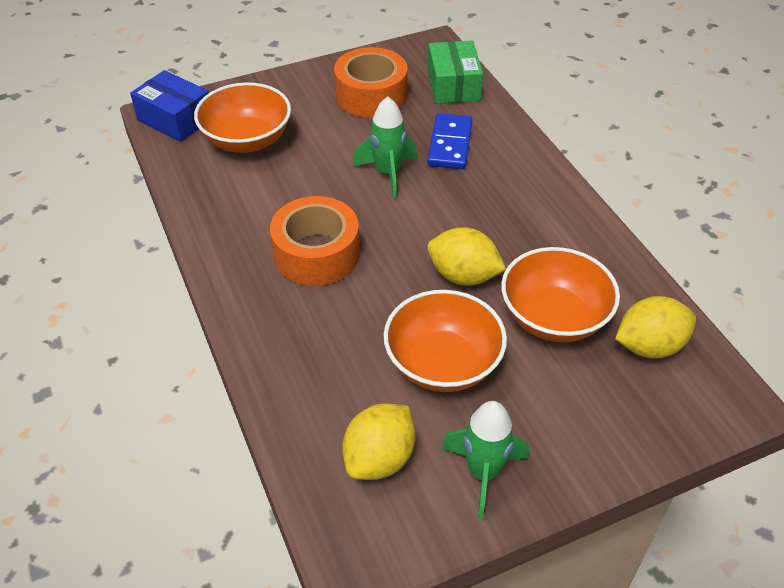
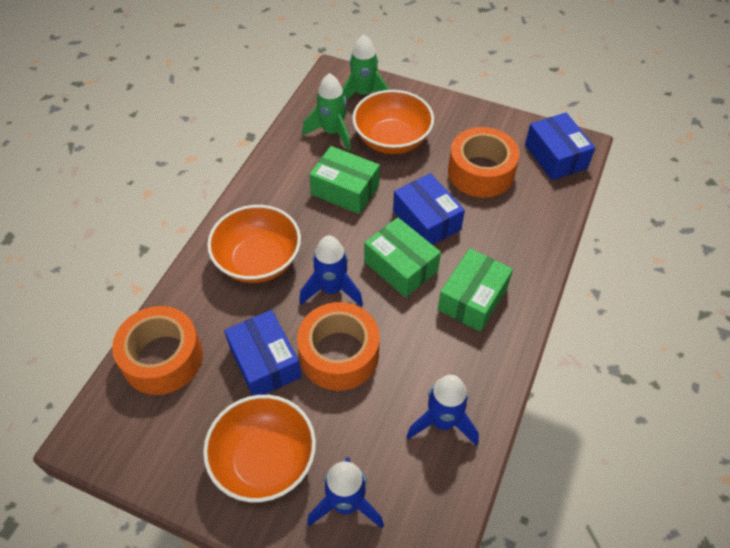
blue box: 1 -> 3
blue domino: 1 -> 0
blue rocket: 0 -> 3
green box: 1 -> 3
orange tape: 2 -> 3
yellow lemon: 3 -> 0

